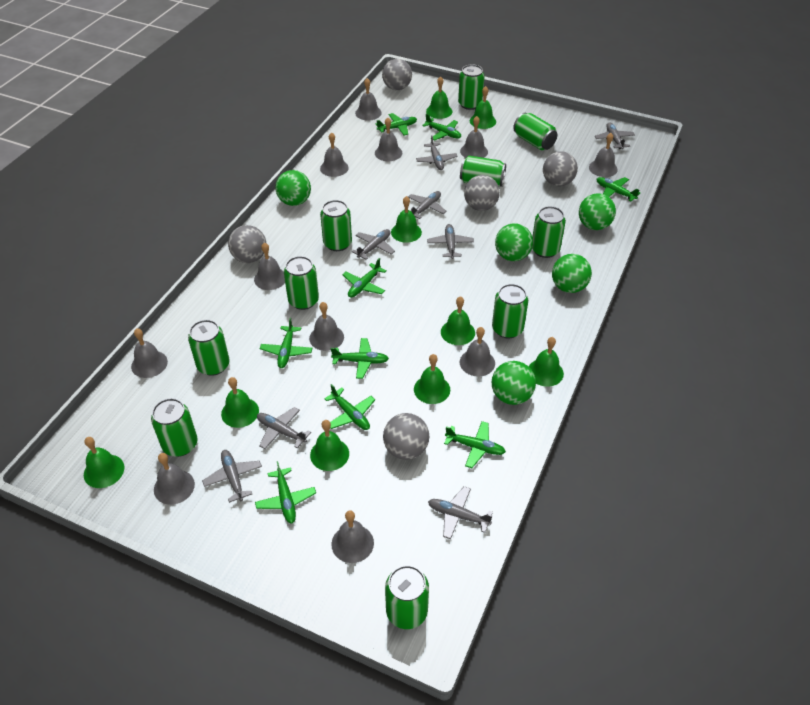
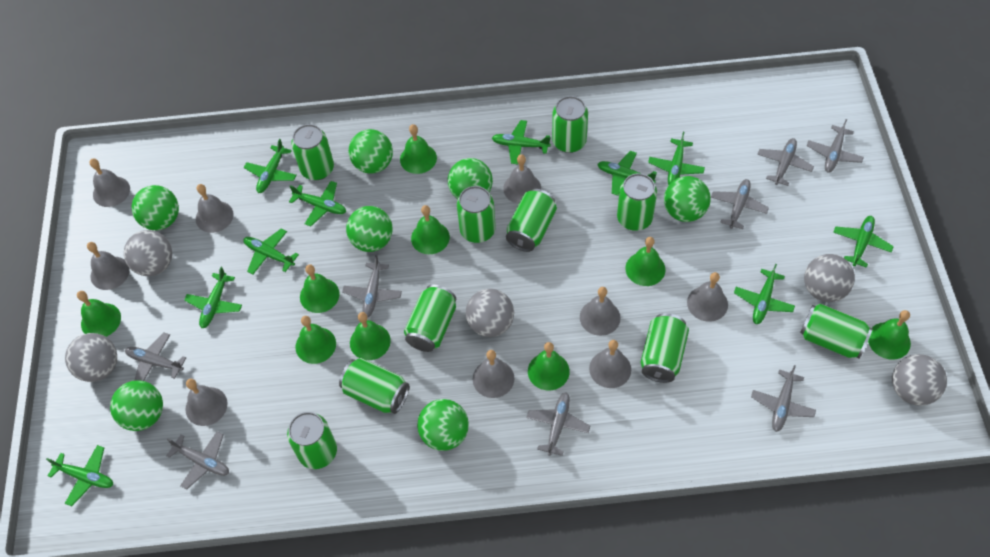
green ball: 5 -> 7
green plane: 9 -> 10
grey bell: 11 -> 9

